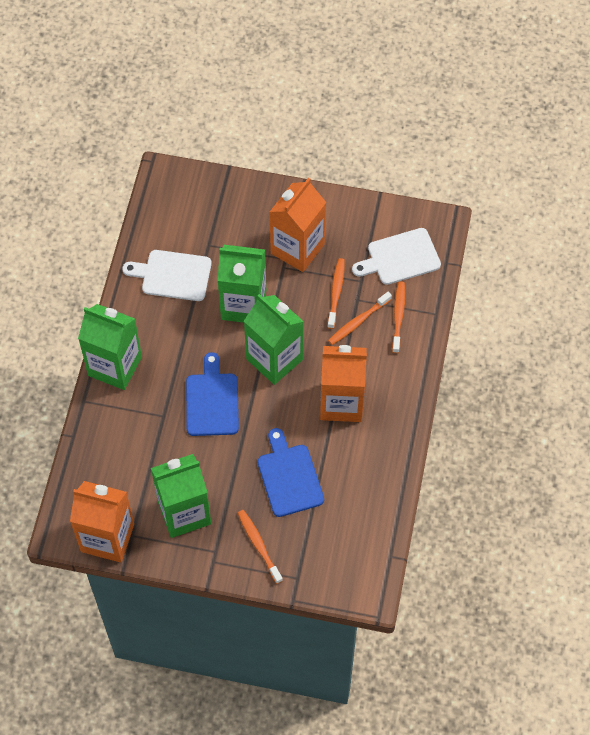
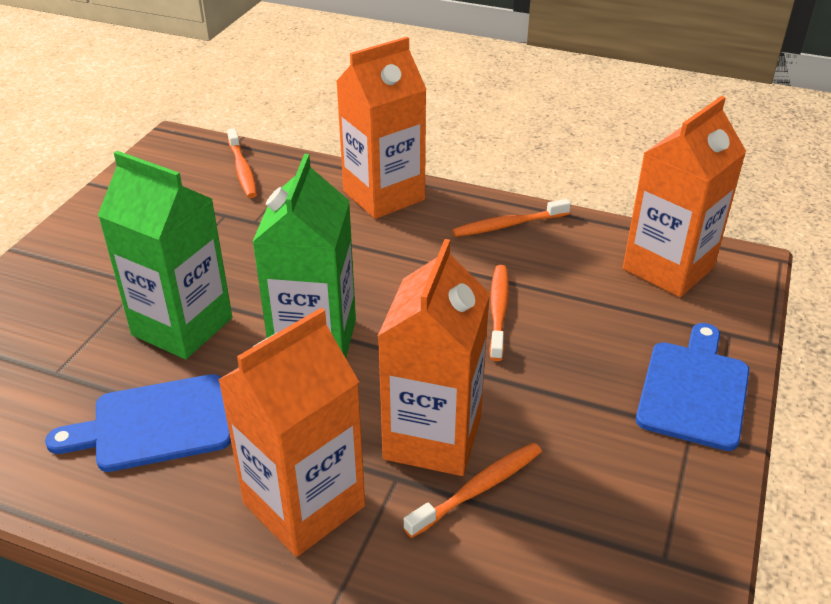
green carton: 4 -> 2
orange carton: 3 -> 4
white cutting board: 2 -> 0

